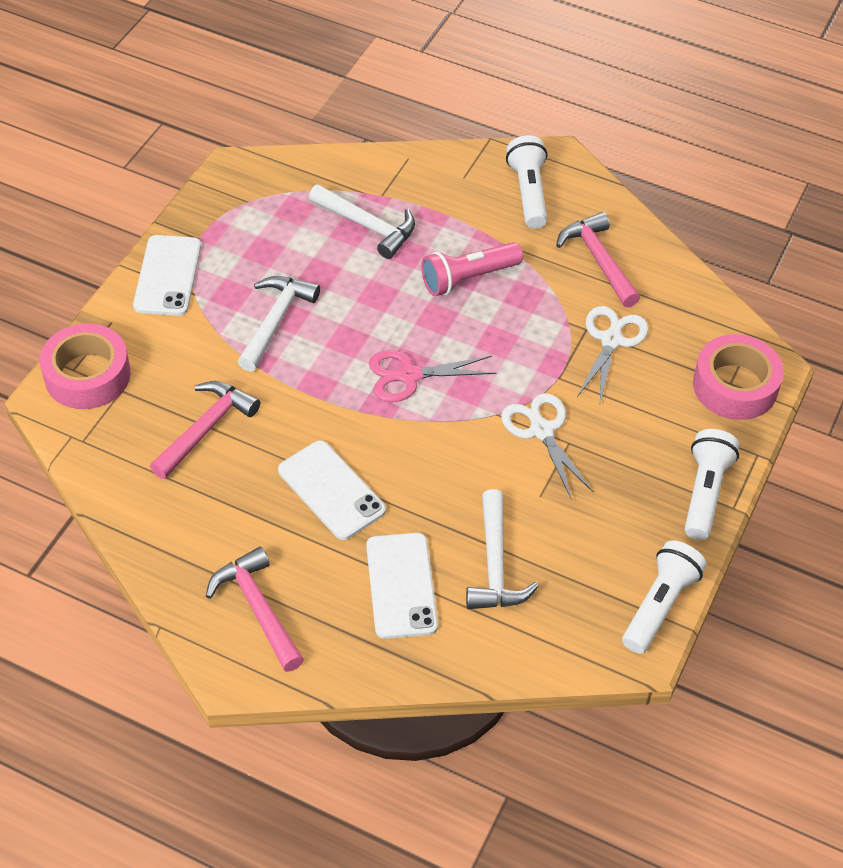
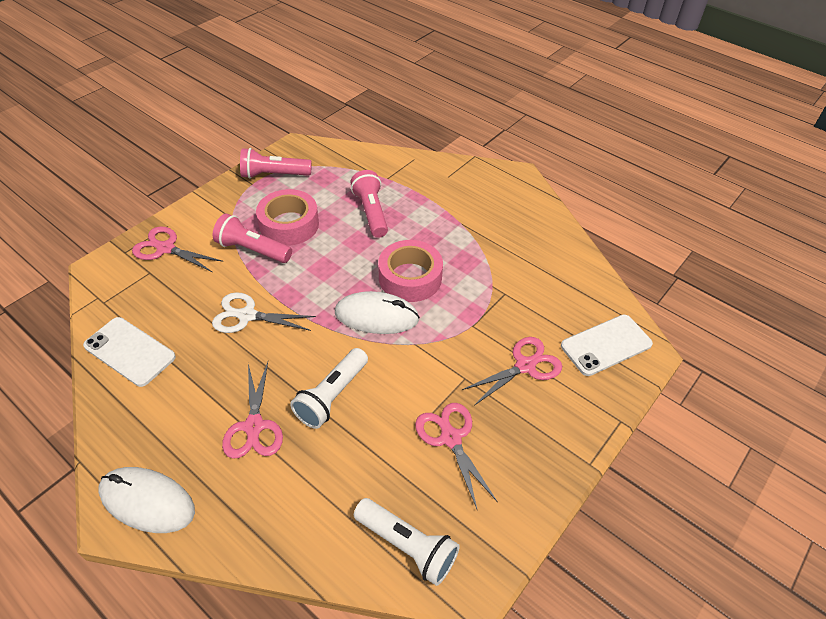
pink flashlight: 1 -> 3
pink hammer: 3 -> 0
pink scissors: 1 -> 4
white flashlight: 3 -> 2
white hammer: 3 -> 0
white mouse: 0 -> 2
white phone: 3 -> 2
white scissors: 2 -> 1

